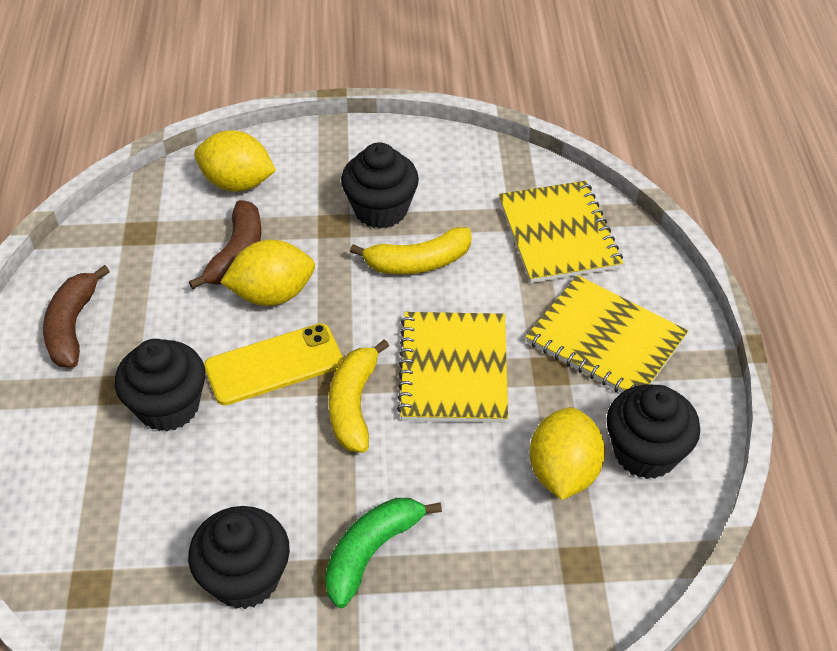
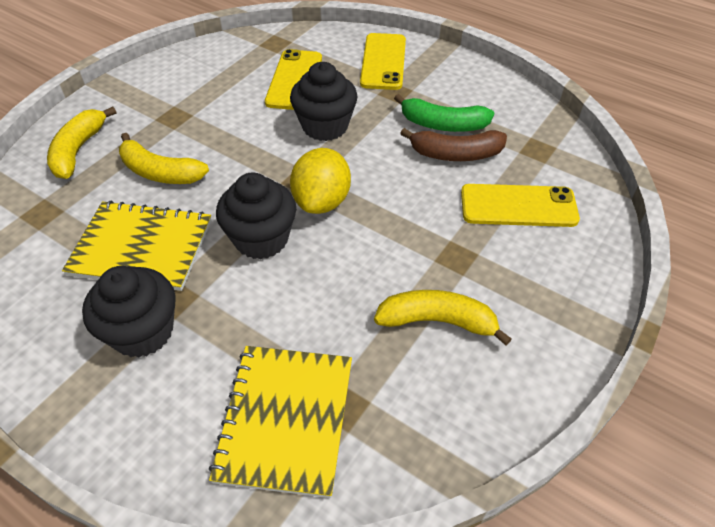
black cupcake: 4 -> 3
brown banana: 2 -> 1
yellow banana: 2 -> 3
yellow lemon: 3 -> 1
yellow notebook: 3 -> 2
yellow phone: 1 -> 3

